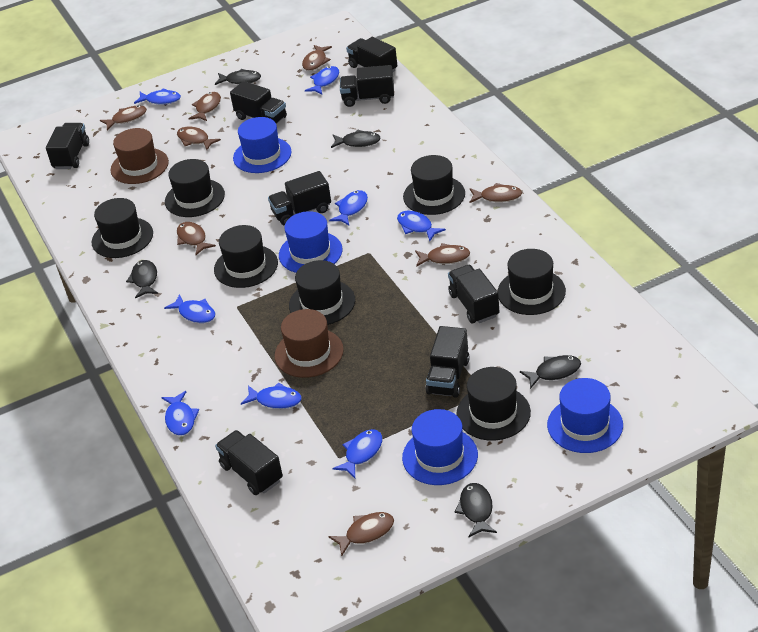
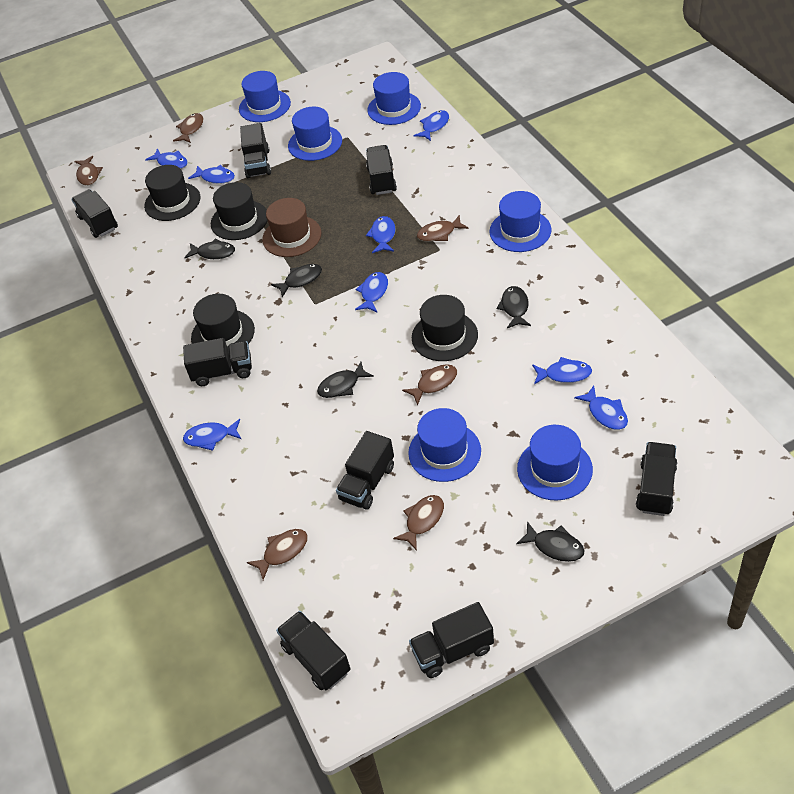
black hat: 7 -> 4
blue hat: 4 -> 6
brown fish: 8 -> 6
brown hat: 2 -> 1

